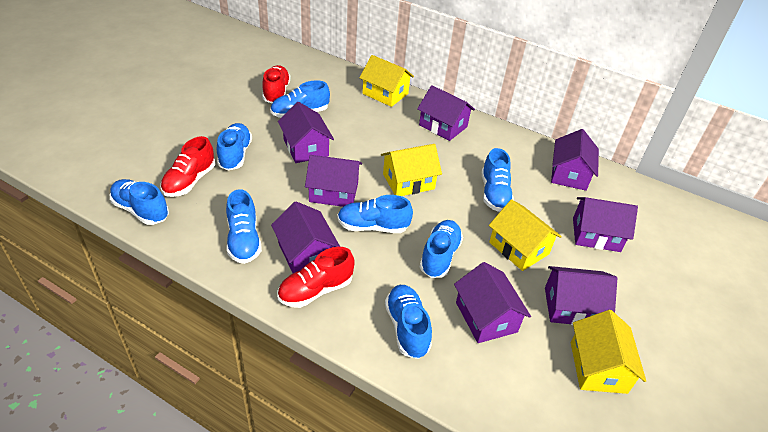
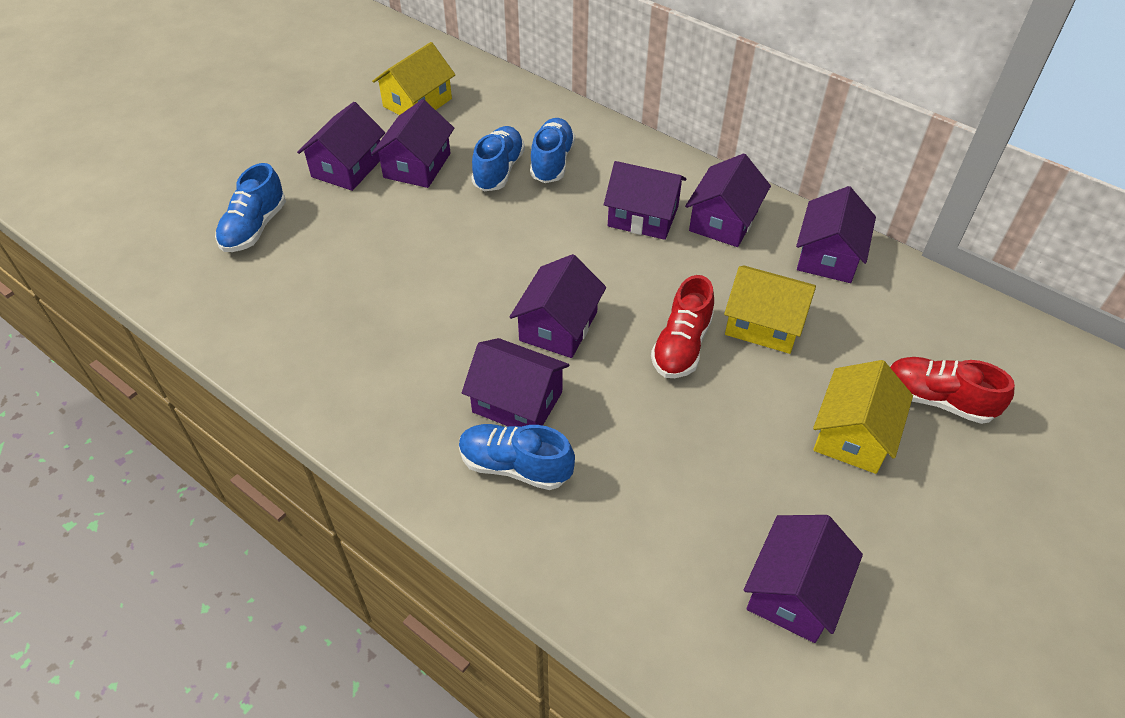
blue shoe: 8 -> 4
red shoe: 3 -> 2
yellow house: 4 -> 3

